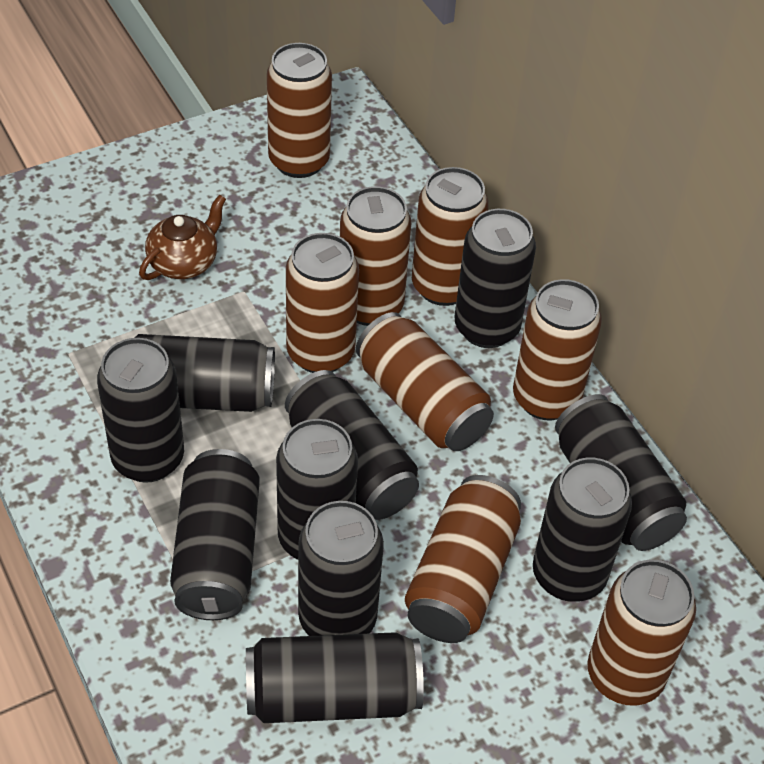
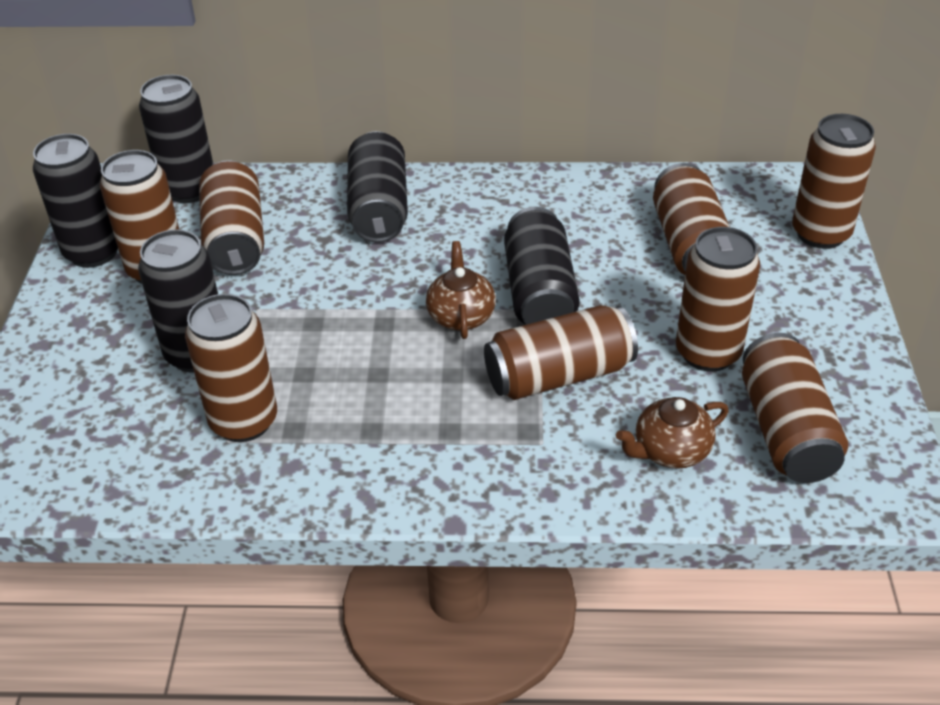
black can: 10 -> 5
brown teapot: 1 -> 2

